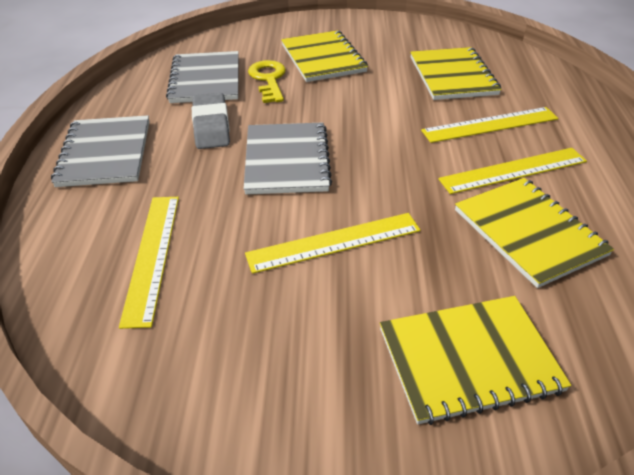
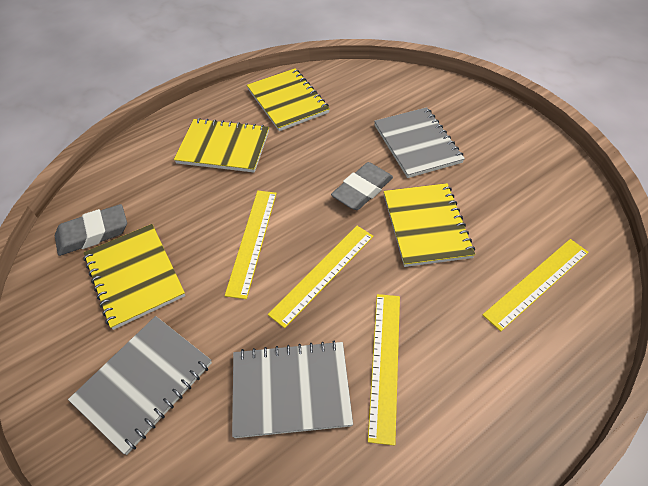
grey eraser: 1 -> 2
yellow key: 1 -> 0

